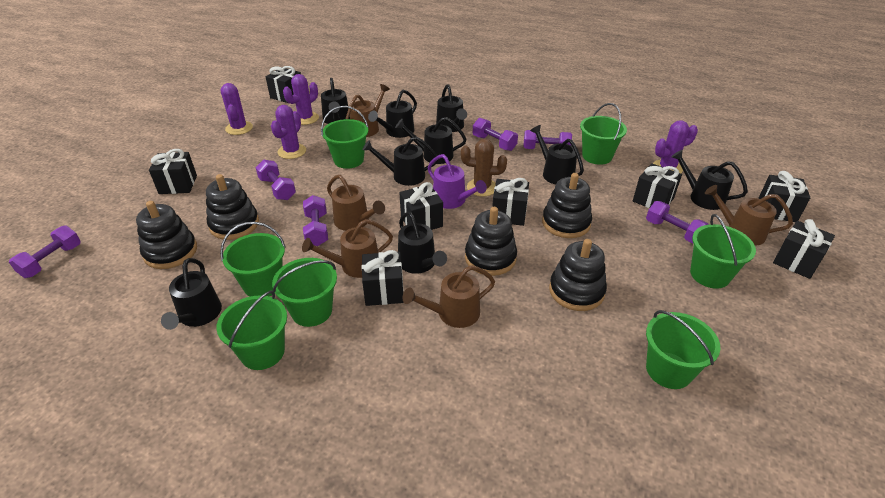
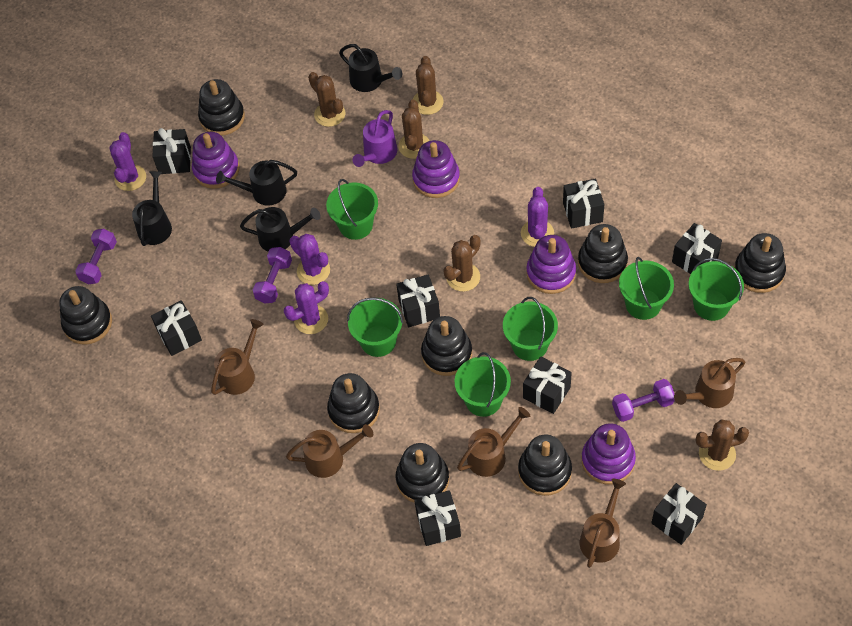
black stacking toy: 5 -> 8
black watering can: 9 -> 4
brown cactus: 1 -> 5
green bucket: 7 -> 6
purple dumbbell: 6 -> 3
purple stacking toy: 0 -> 4

